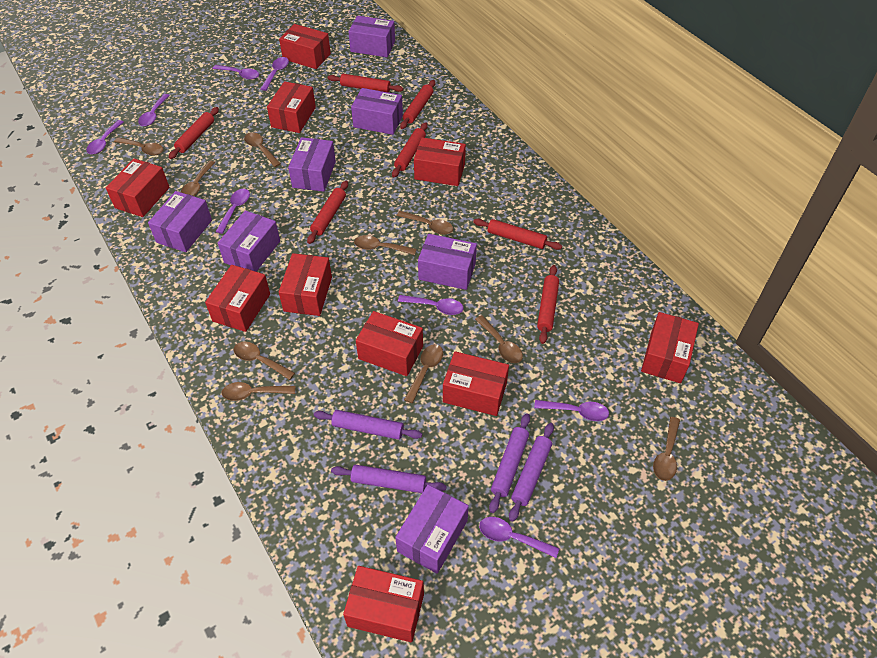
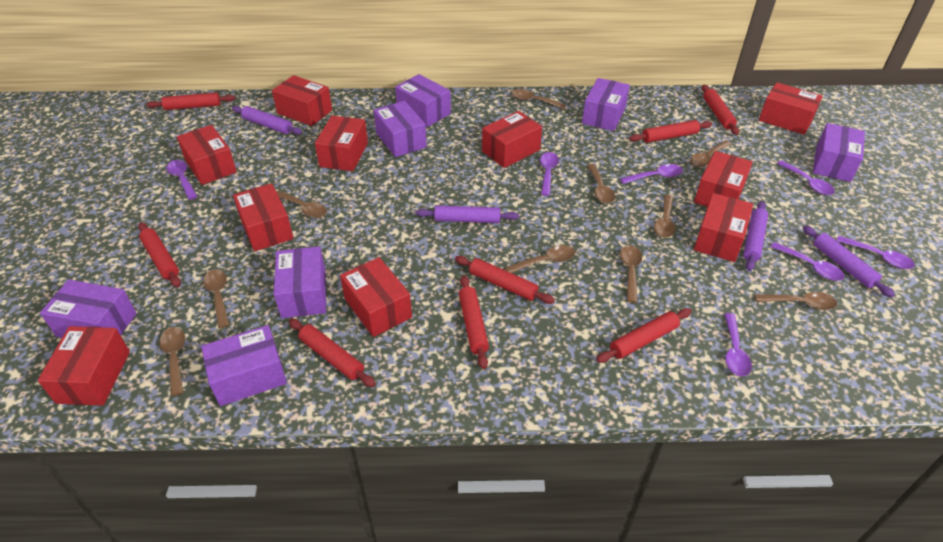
purple spoon: 8 -> 7
red rolling pin: 7 -> 8

